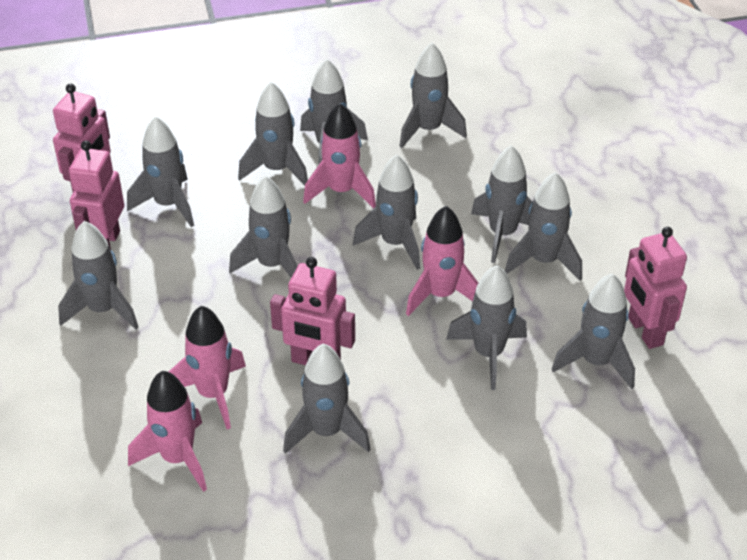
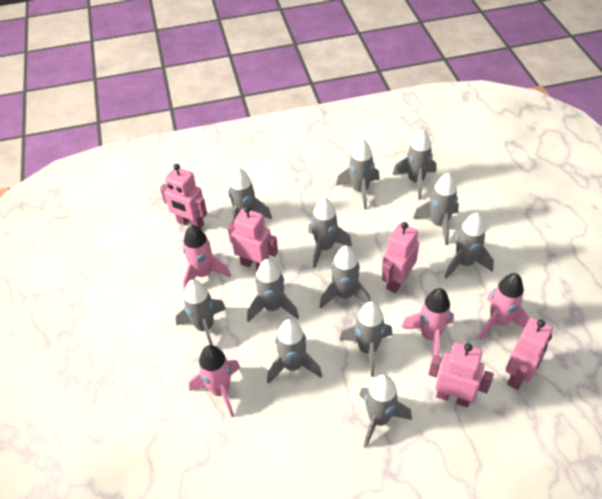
pink robot: 4 -> 5

